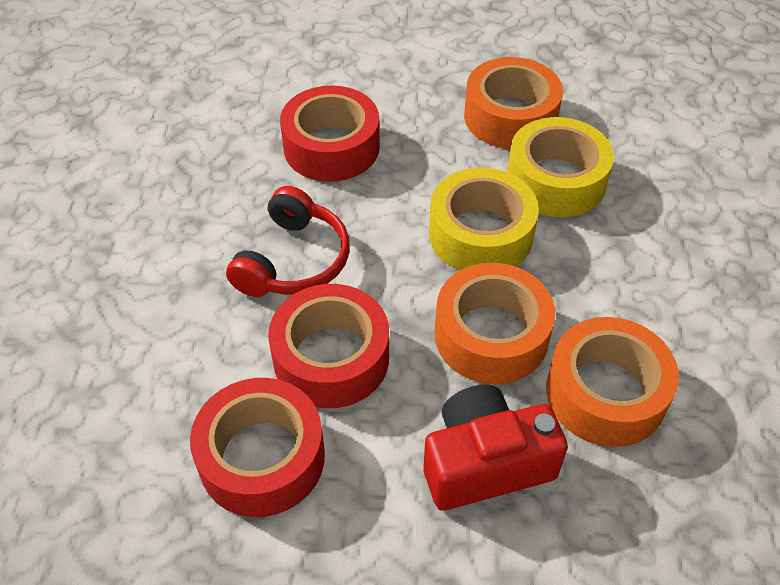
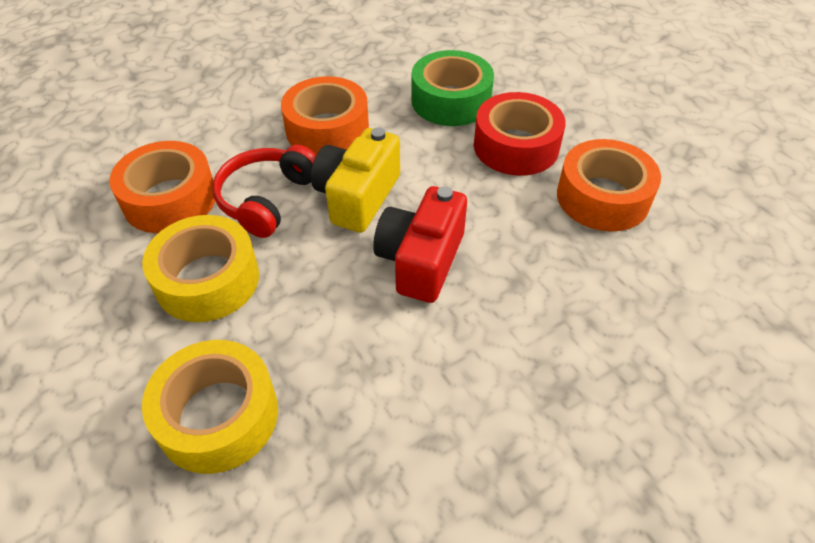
green tape: 0 -> 1
red tape: 3 -> 1
yellow camera: 0 -> 1

